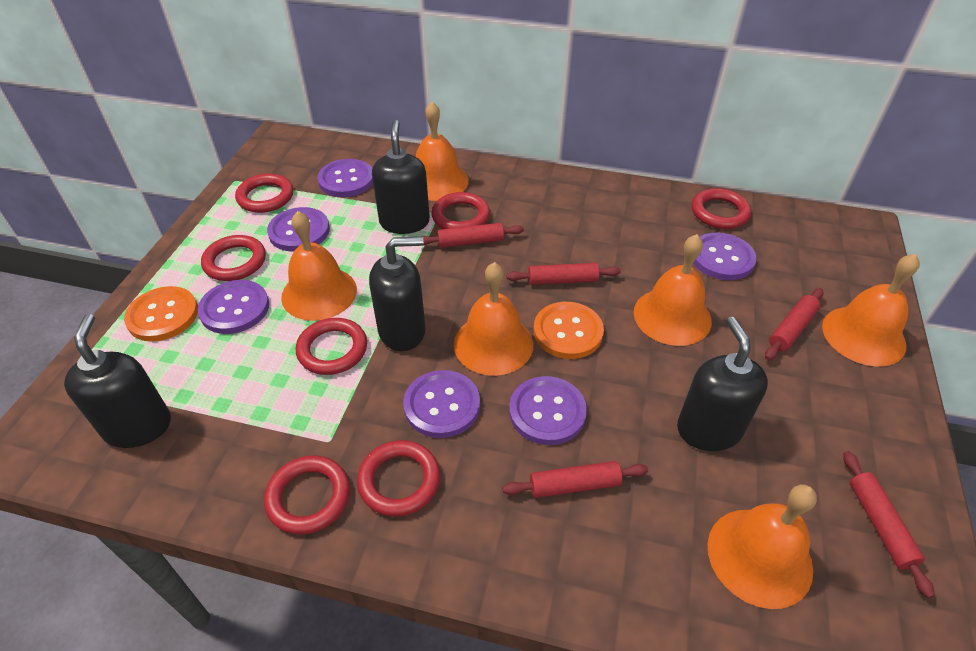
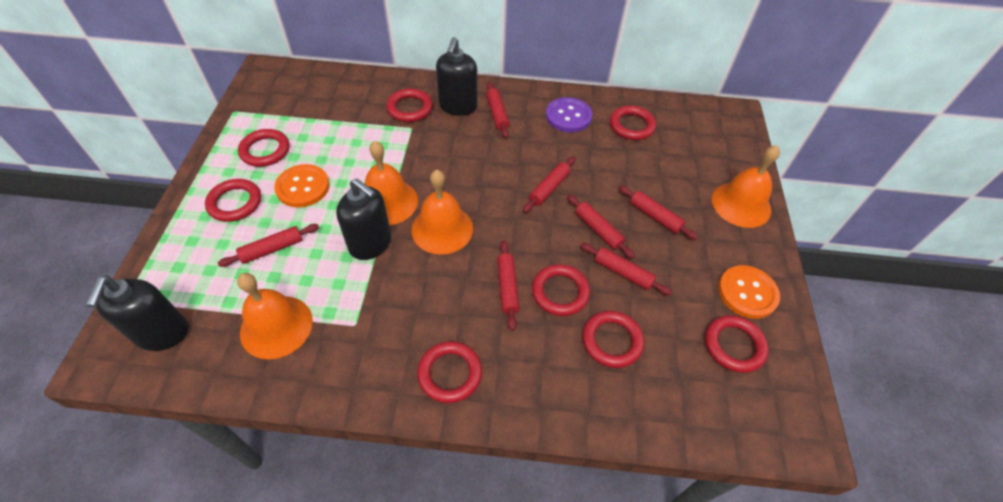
black soap dispenser: 4 -> 3
orange bell: 6 -> 4
purple button: 6 -> 1
red ring: 7 -> 8
red rolling pin: 5 -> 7

